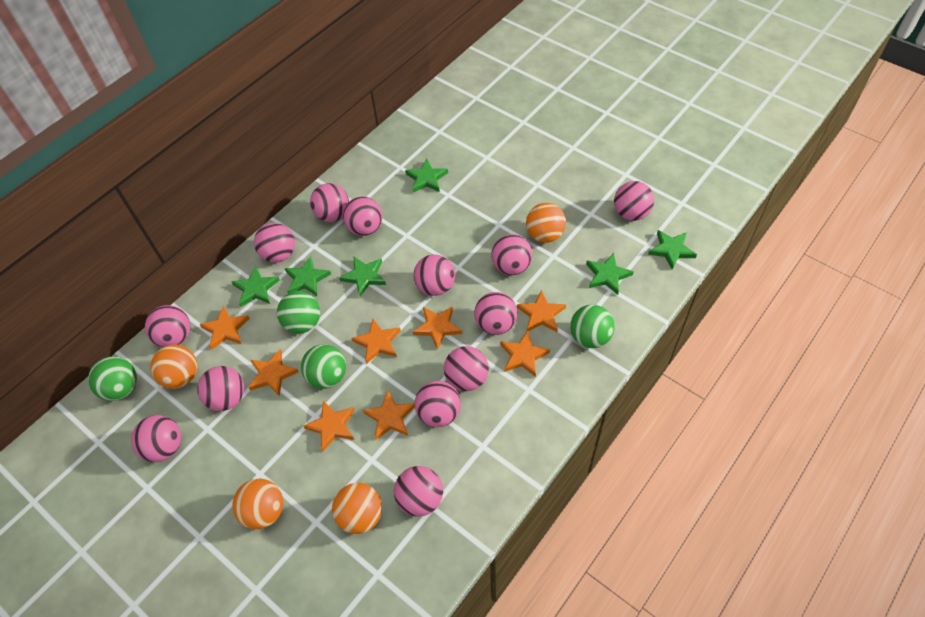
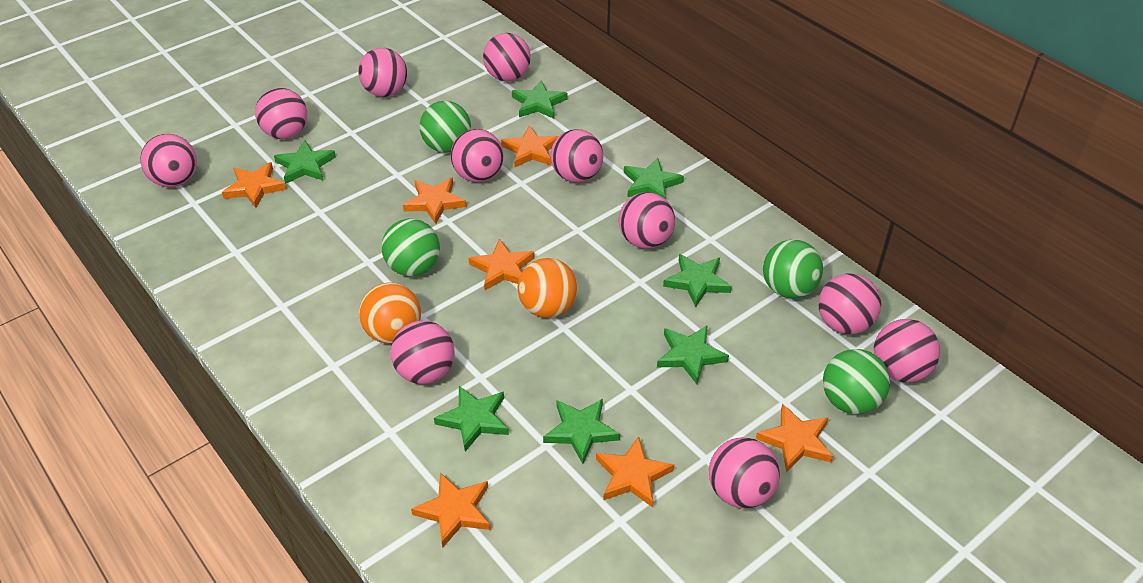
green star: 6 -> 7
orange ball: 4 -> 2
orange star: 8 -> 7
pink ball: 13 -> 11

